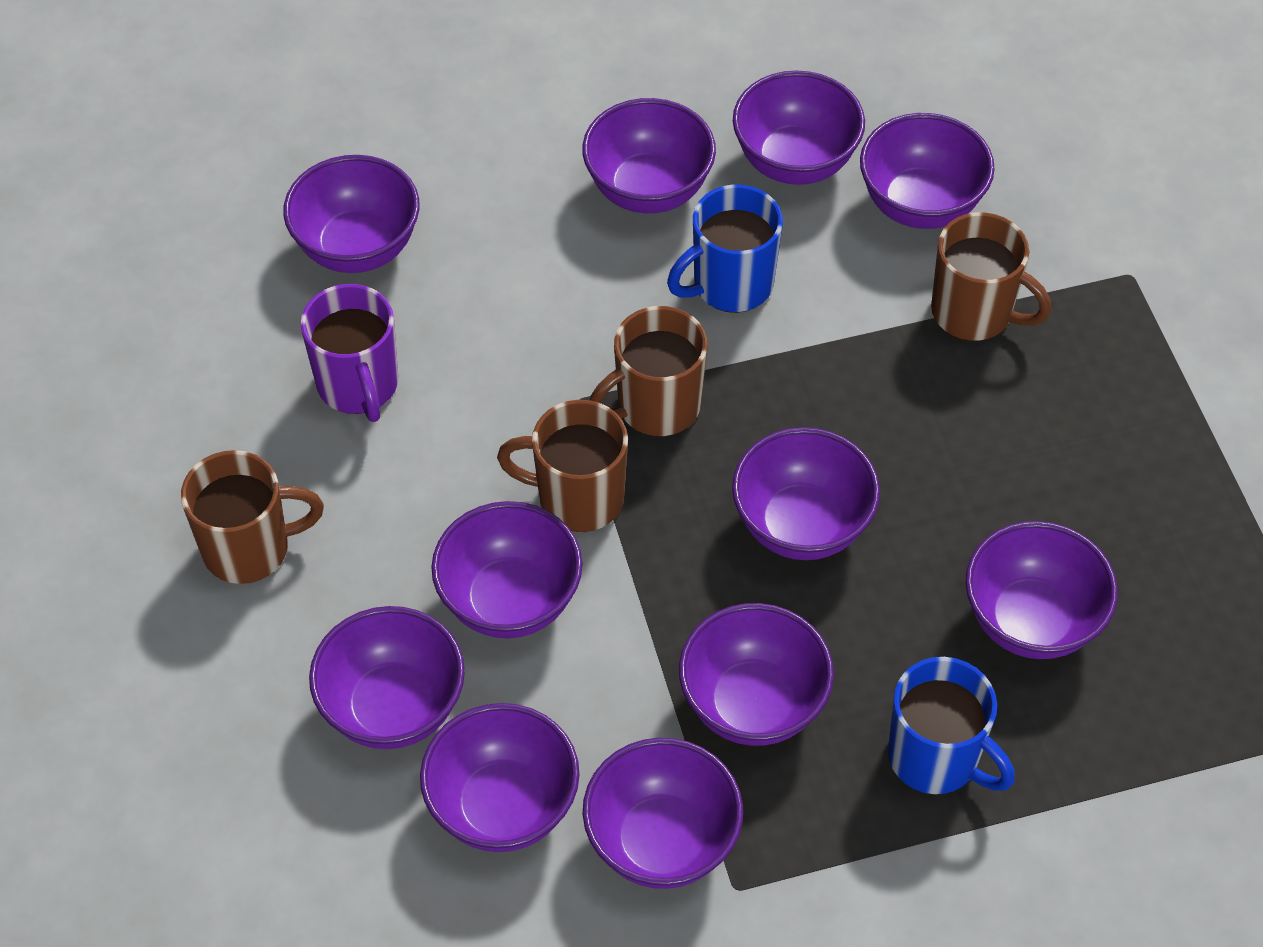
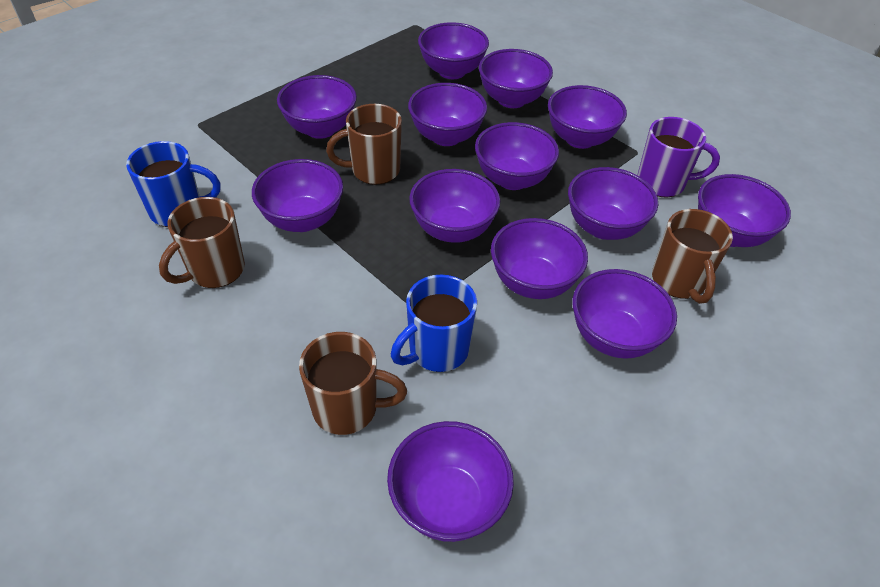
purple bowl: 11 -> 13

